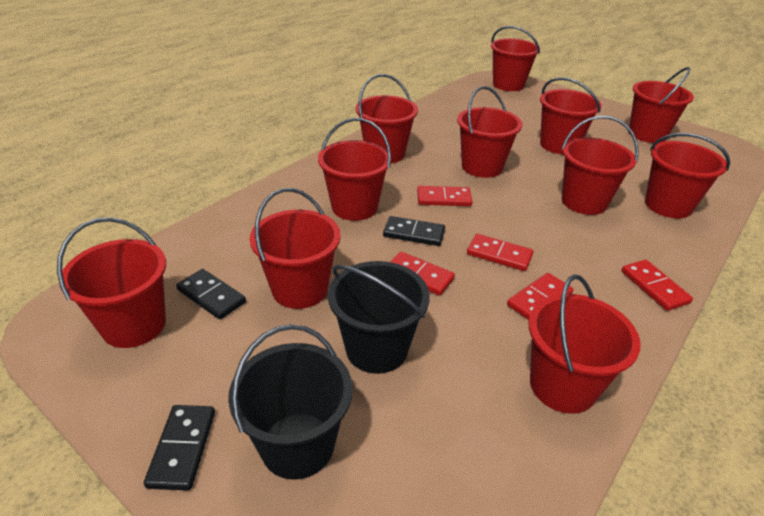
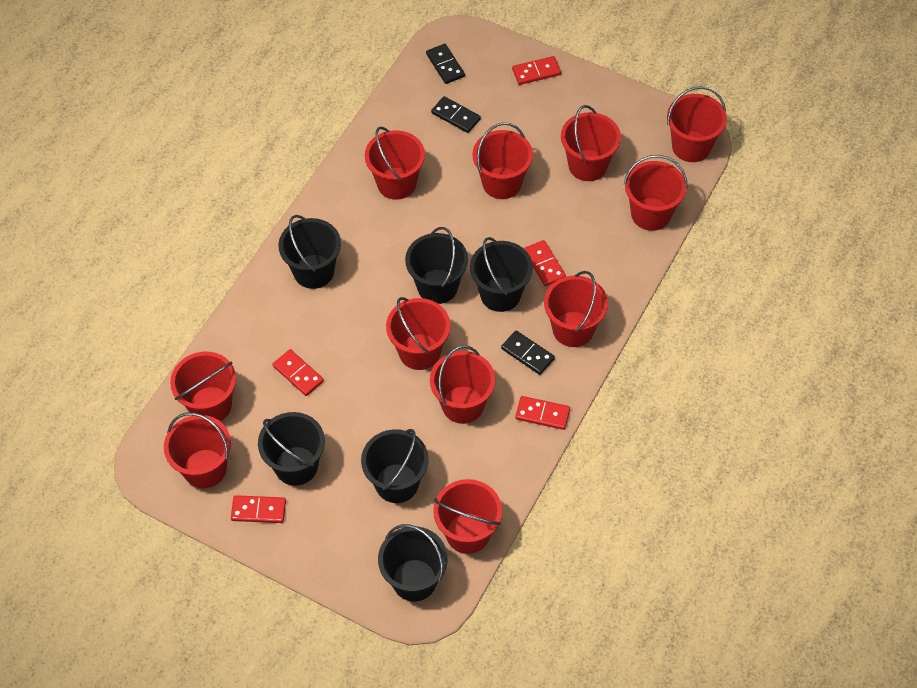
black bucket: 2 -> 6

